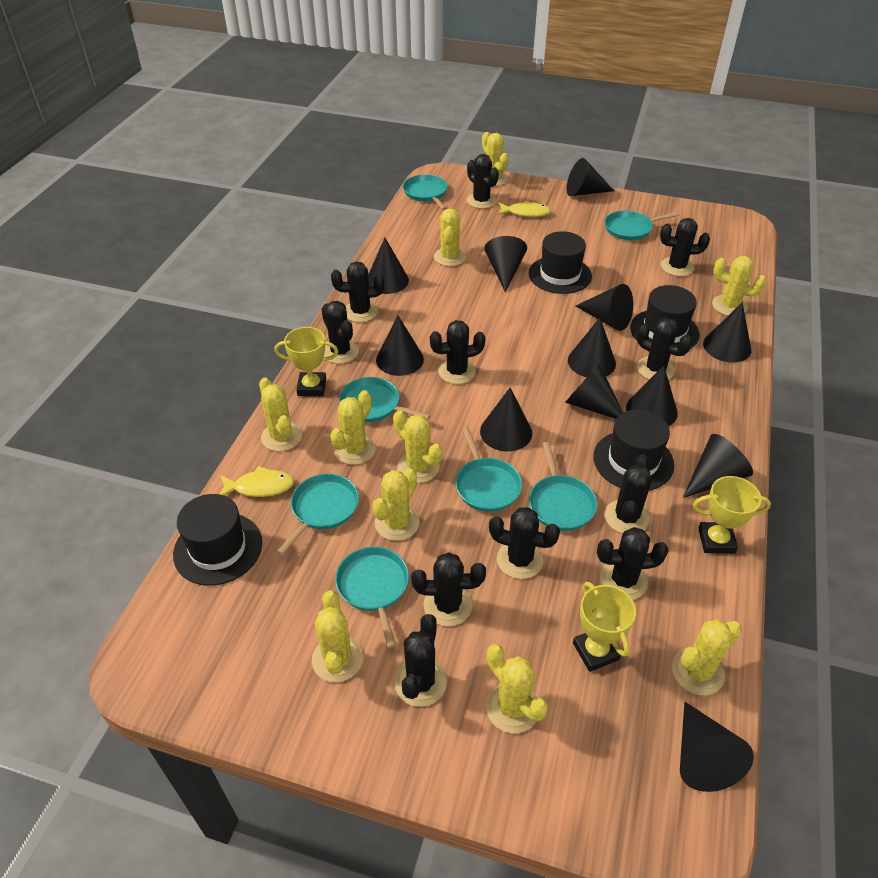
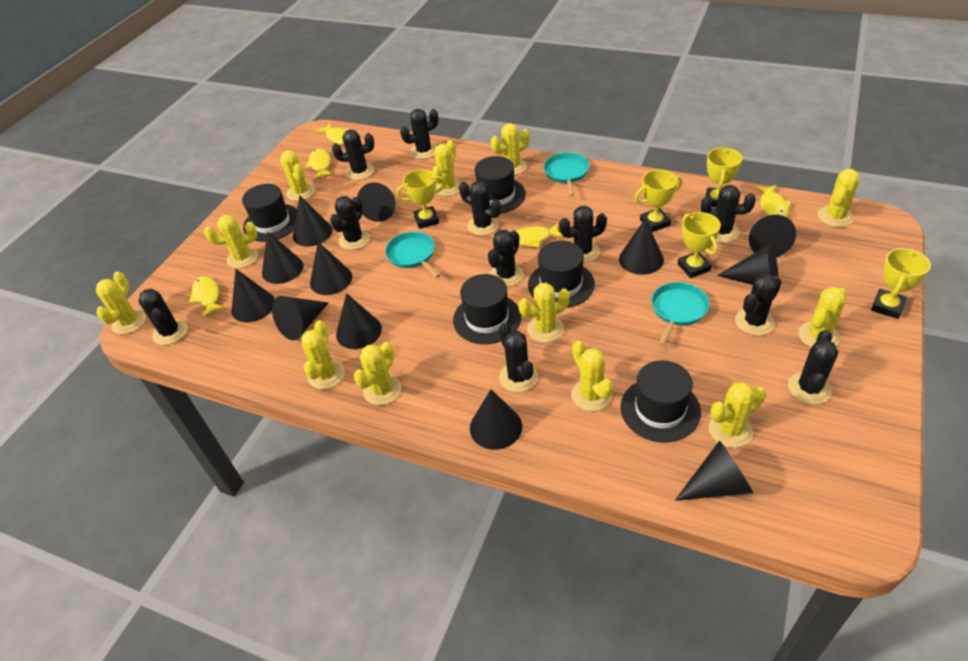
black hat: 4 -> 5
turquoise pan: 7 -> 3
yellow cactus: 10 -> 12
yellow fish: 2 -> 5
yellow trophy: 3 -> 5

